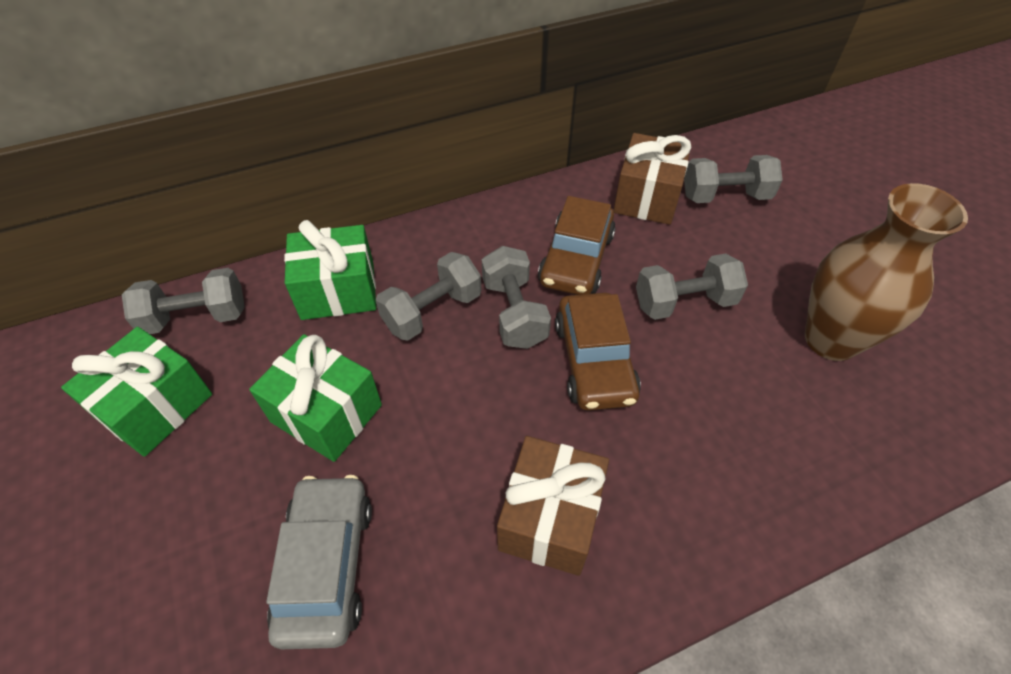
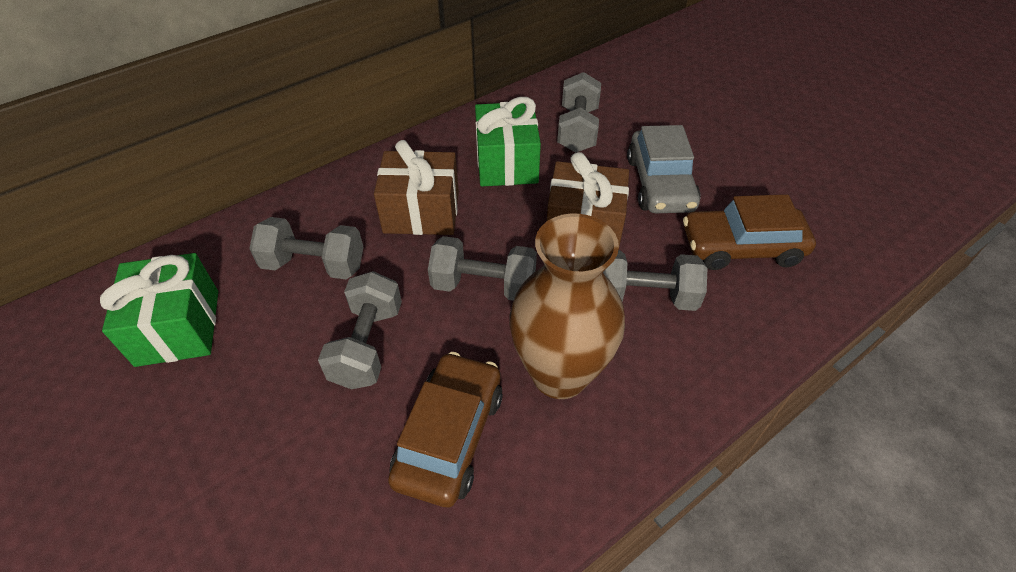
green gift: 3 -> 2

